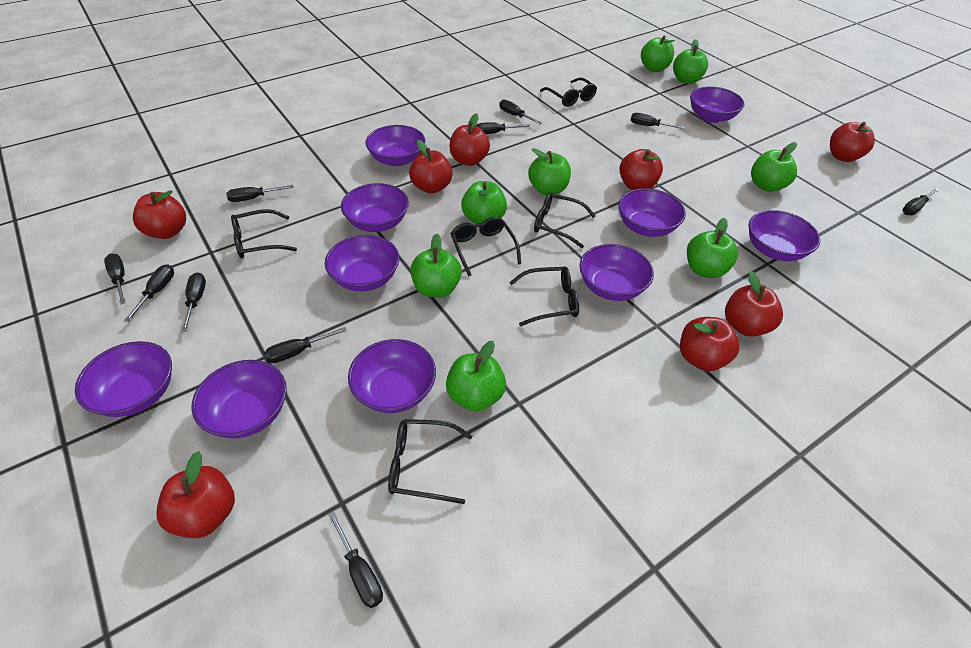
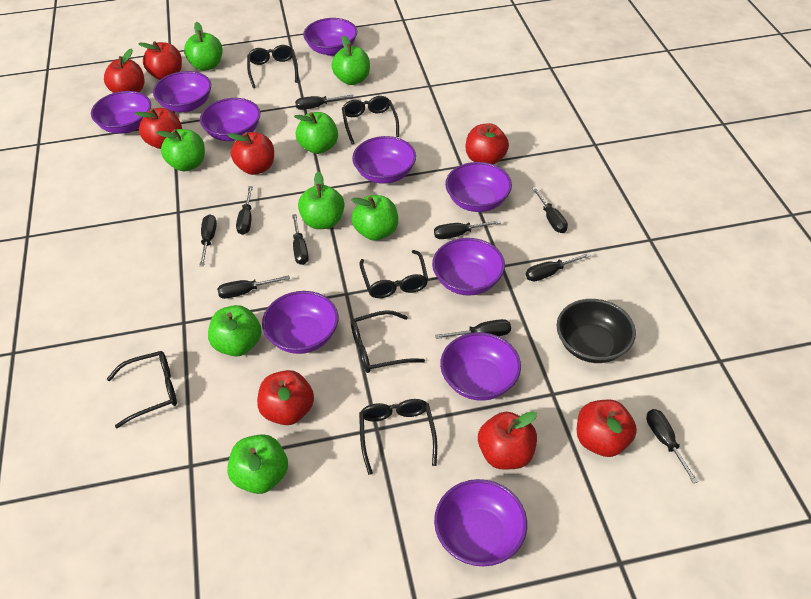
black bowl: 0 -> 1

